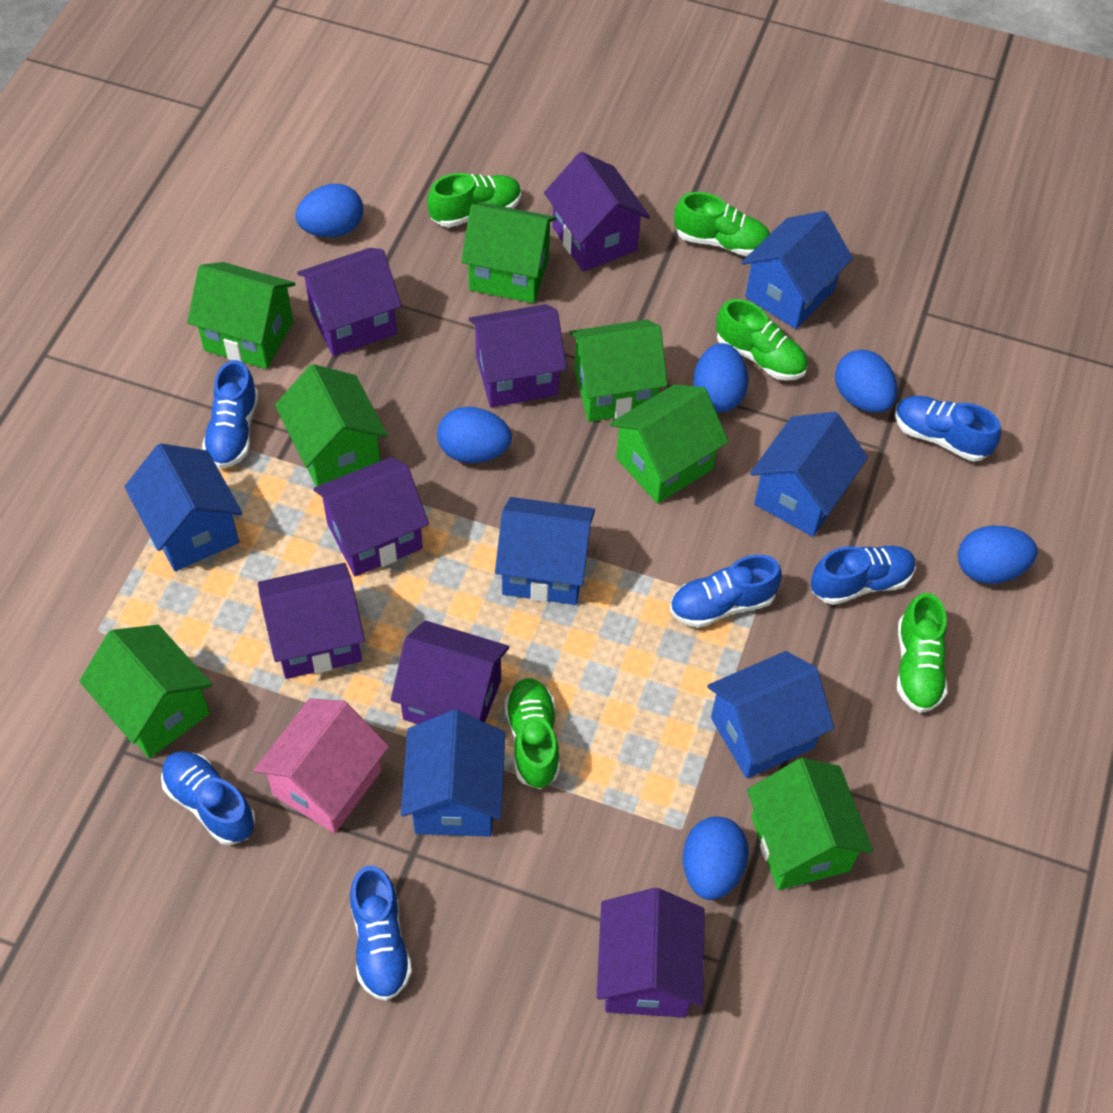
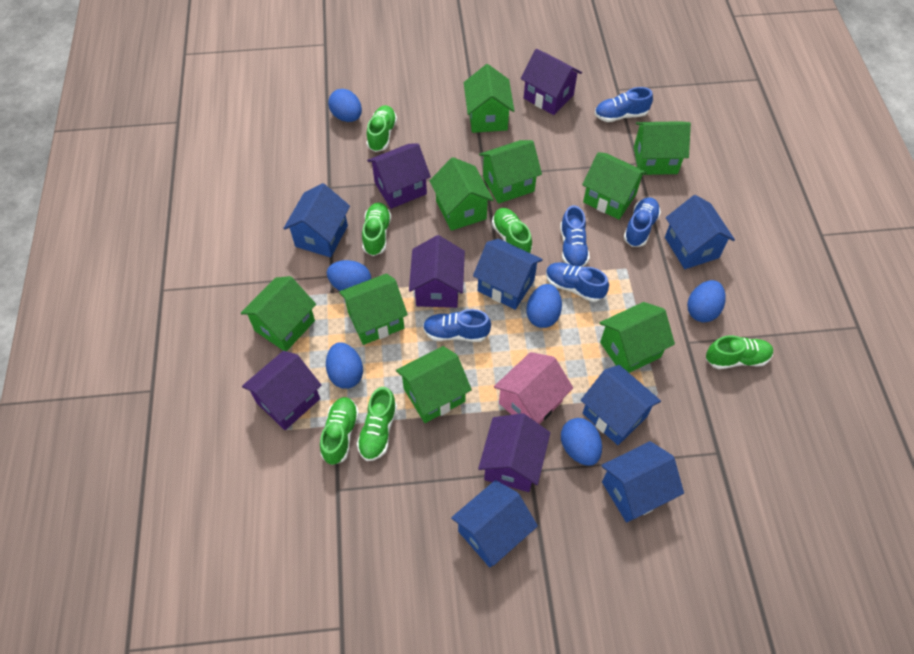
blue shoe: 6 -> 5
green house: 7 -> 9
green shoe: 5 -> 6
purple house: 7 -> 5

